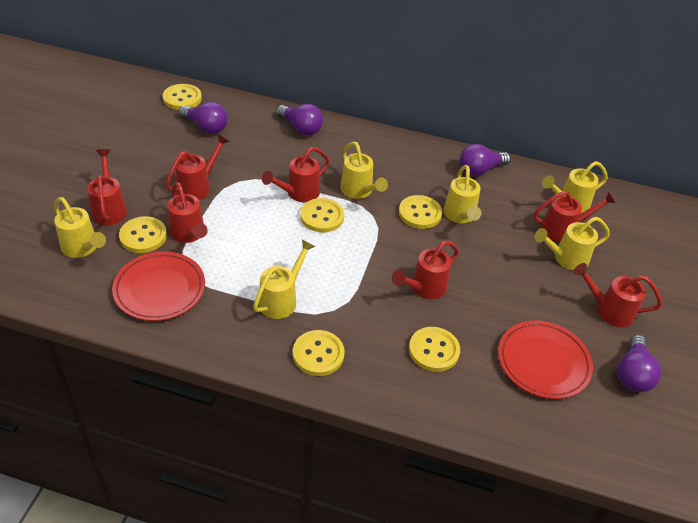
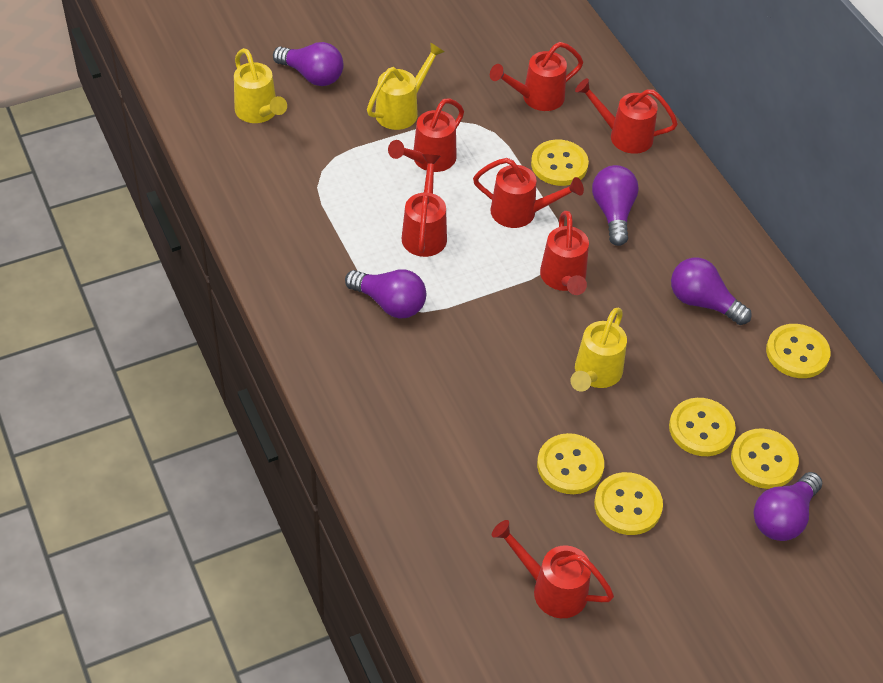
purple light bulb: 4 -> 5
red plate: 2 -> 0
yellow watering can: 6 -> 3

